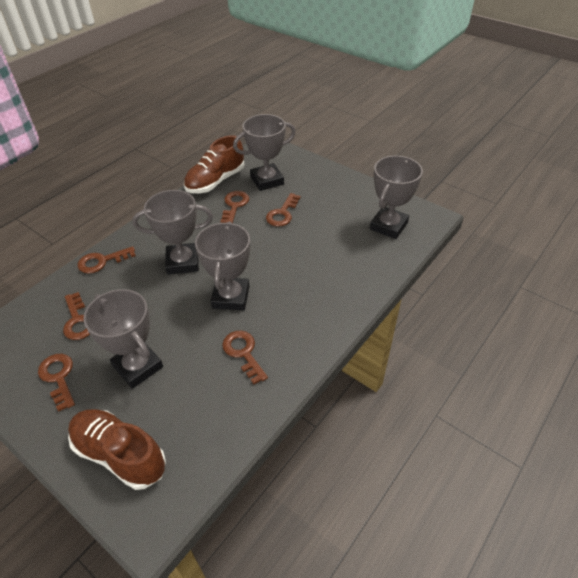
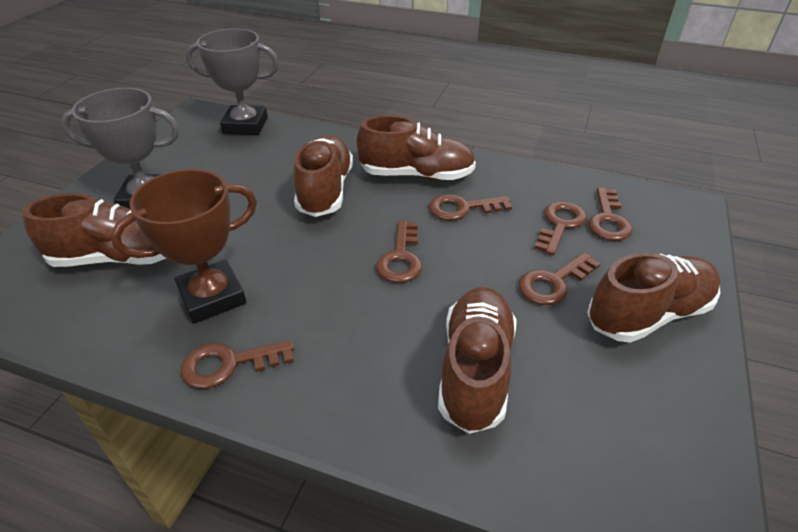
brown shoe: 2 -> 5
brown trophy: 0 -> 1
grey trophy: 5 -> 2

